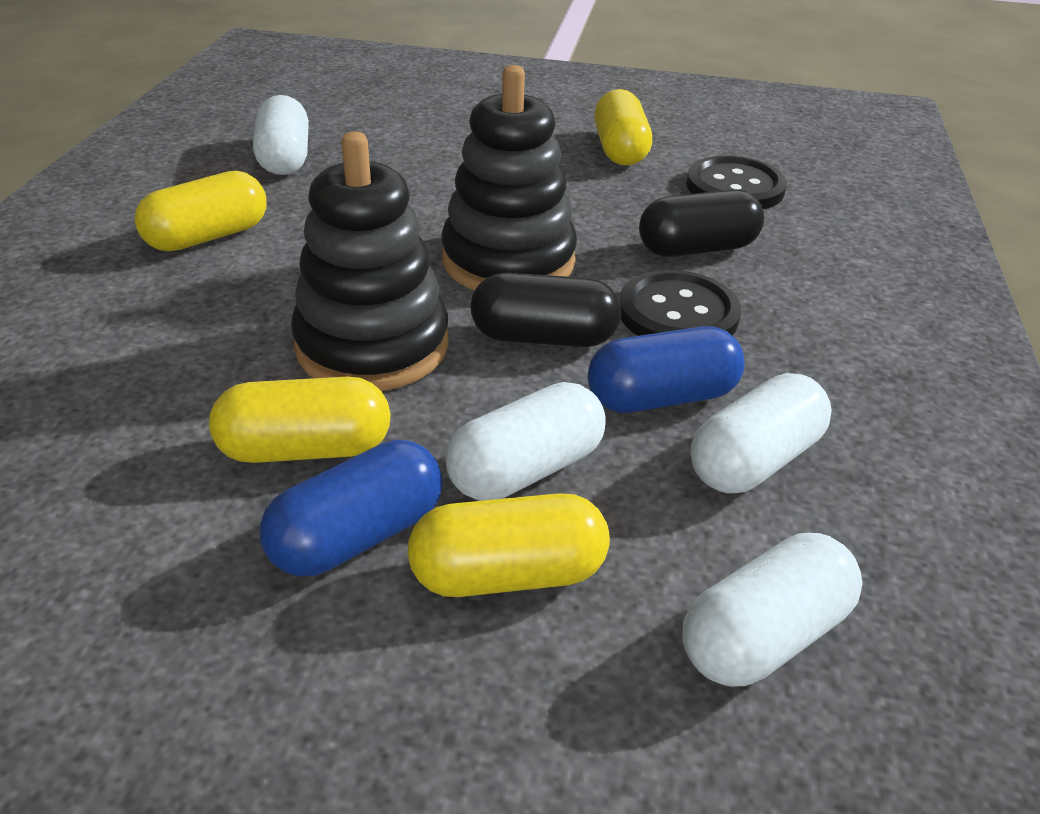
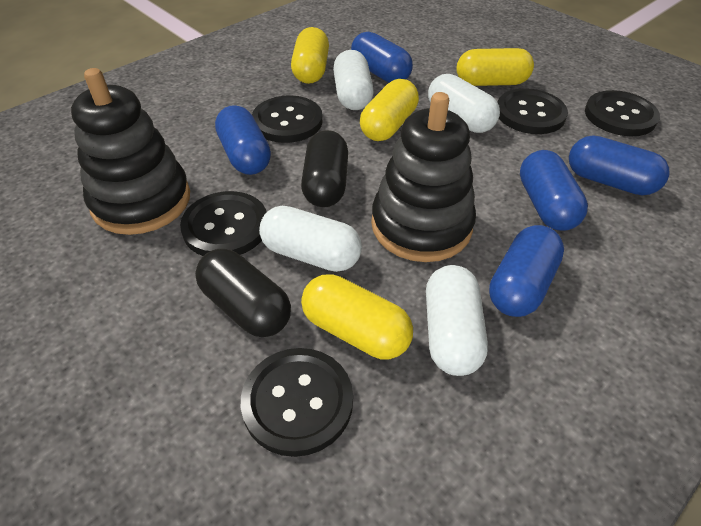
black button: 2 -> 5
blue capsule: 2 -> 5

